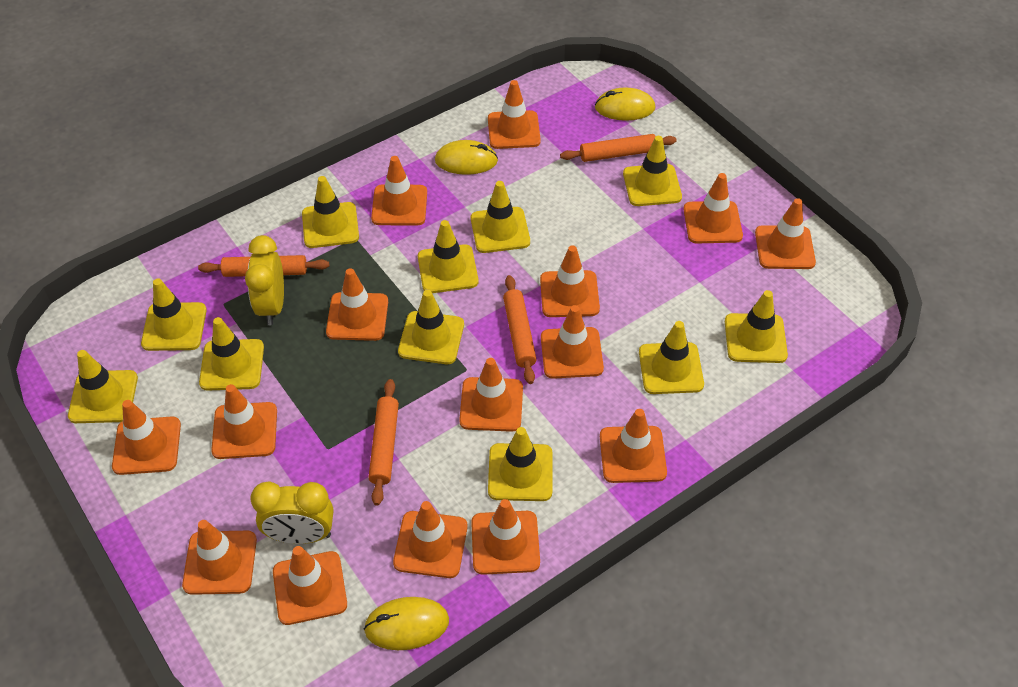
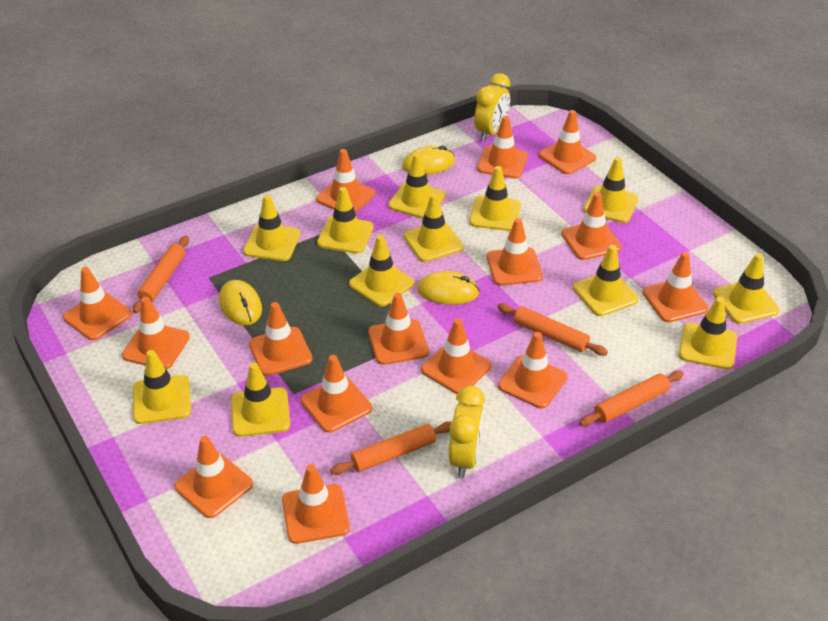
yellow traffic cone: 11 -> 12

